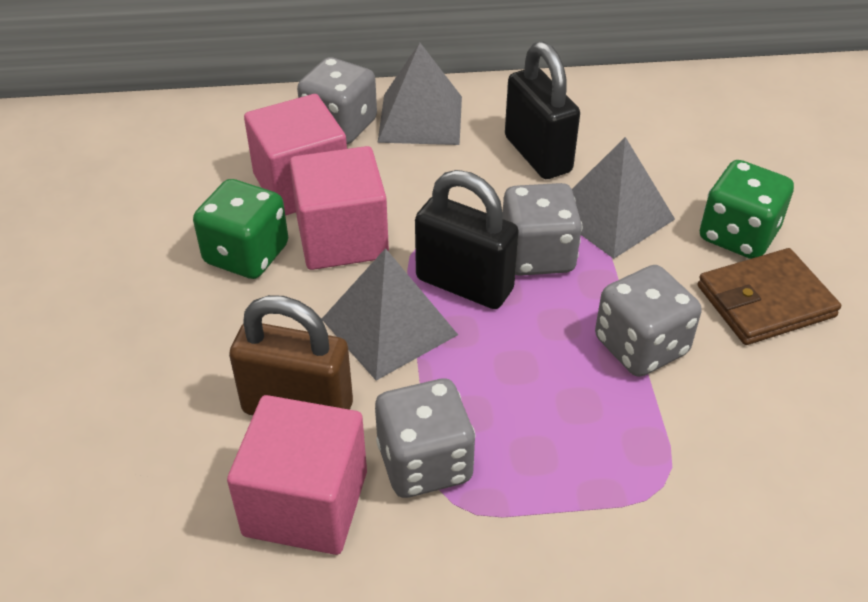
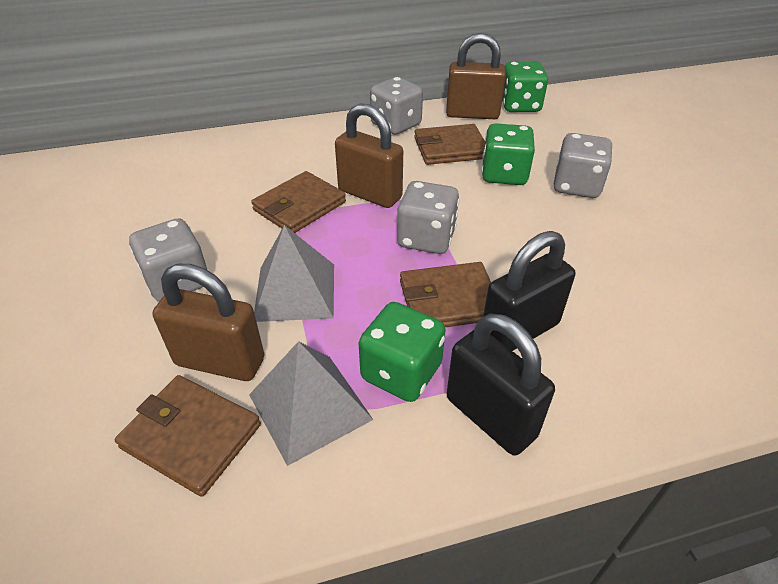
brown padlock: 1 -> 3
brown wallet: 1 -> 4
green dice: 2 -> 3
grey pyramid: 3 -> 2
pink cube: 3 -> 0

